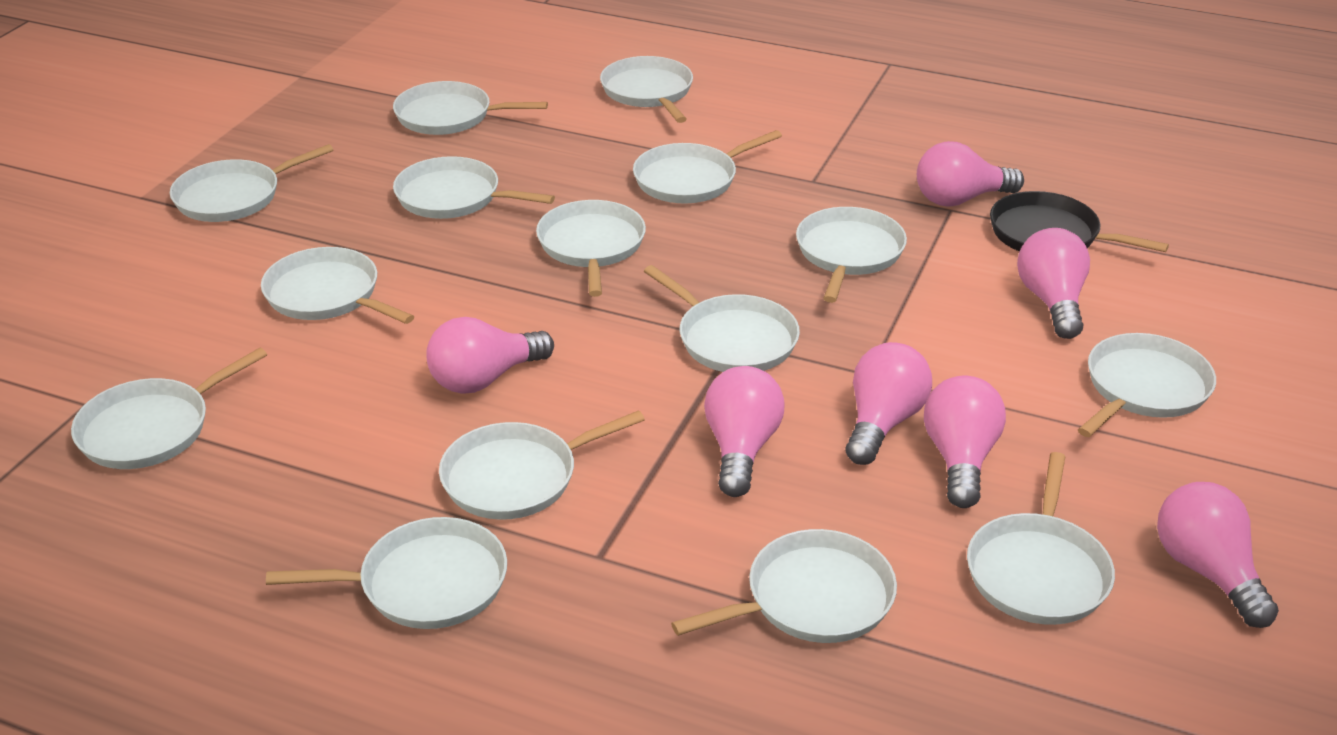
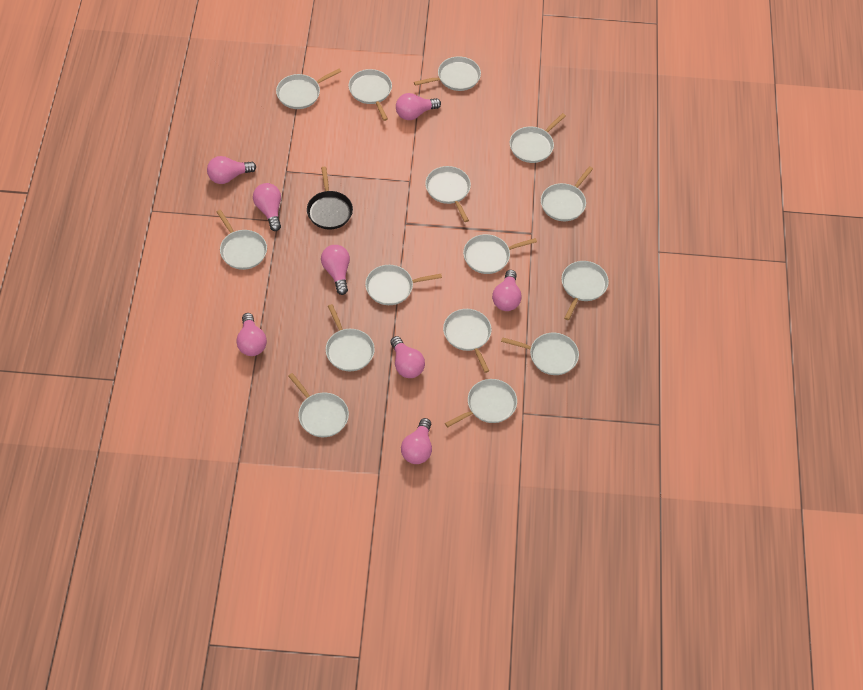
pink light bulb: 7 -> 8

